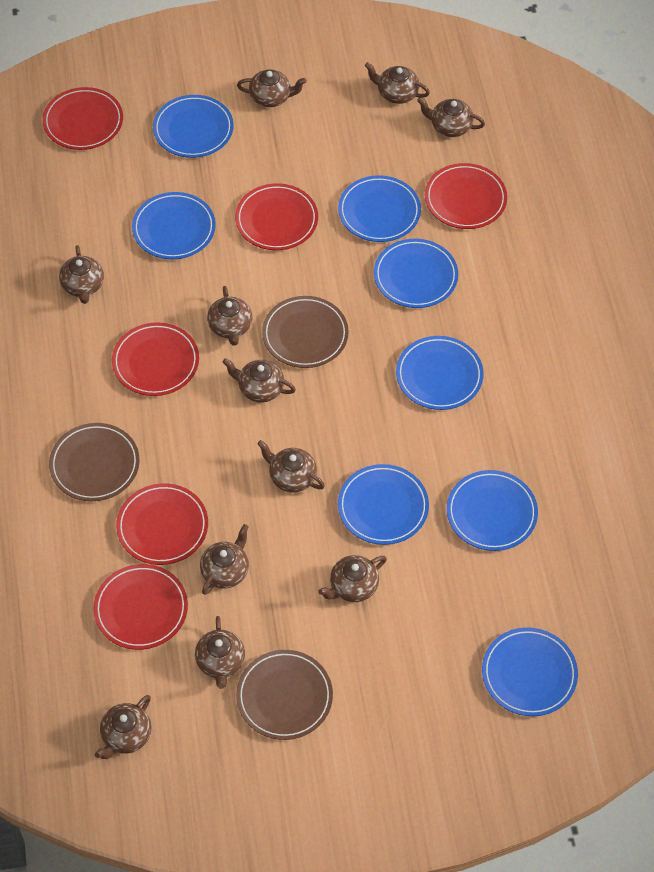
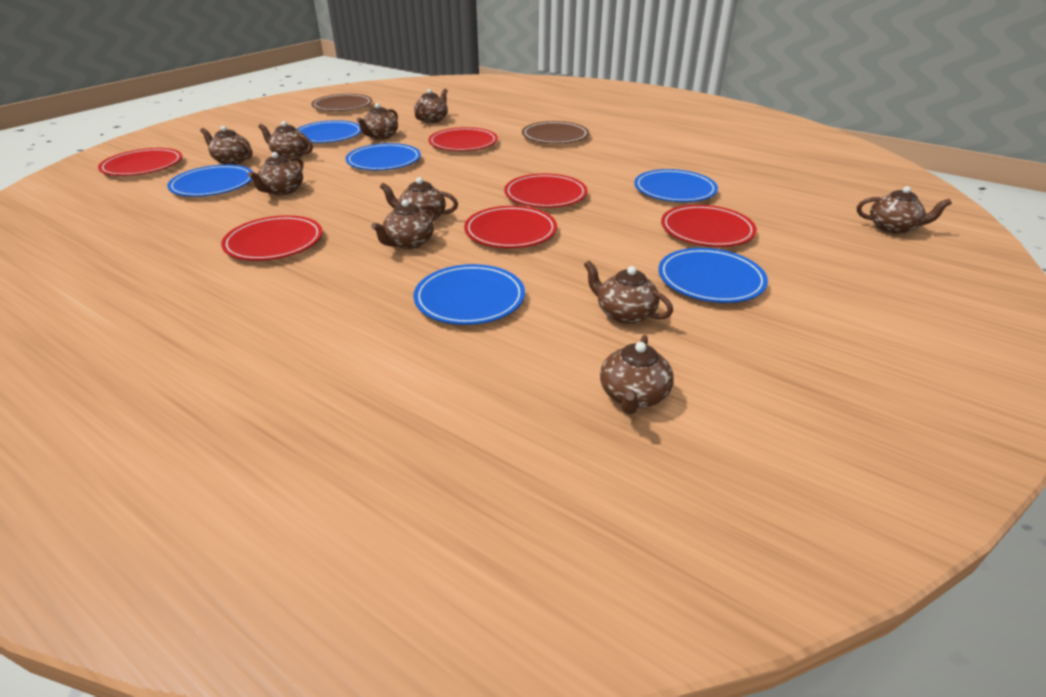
blue plate: 8 -> 6
brown plate: 3 -> 2
brown teapot: 11 -> 10

